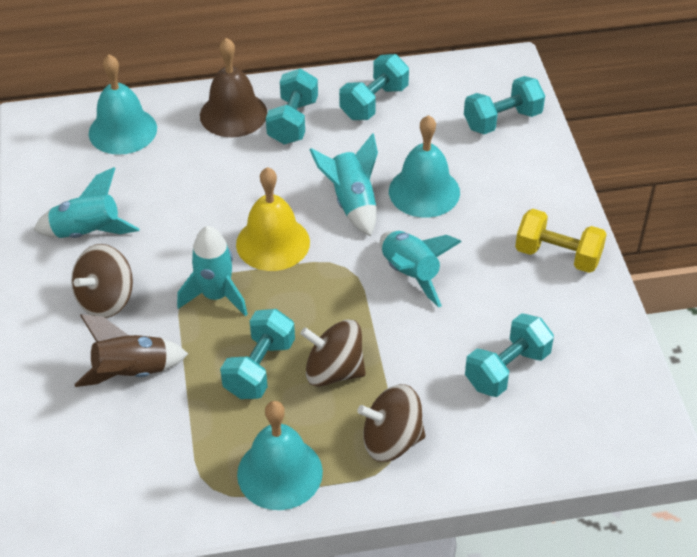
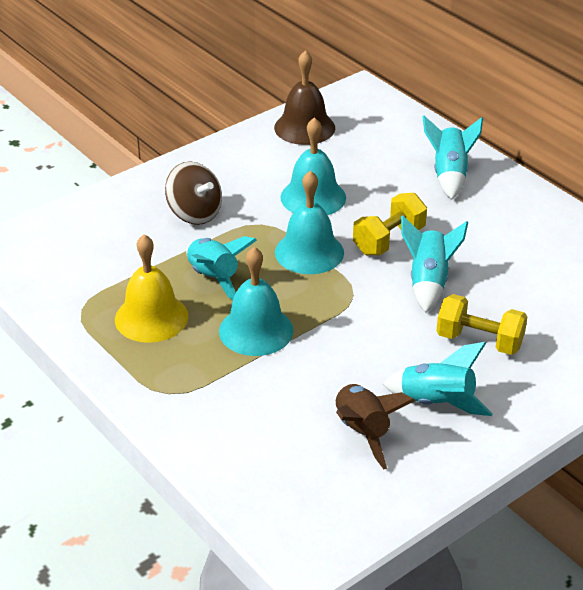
brown spinning top: 3 -> 1
turquoise dumbbell: 5 -> 0
yellow dumbbell: 1 -> 2

